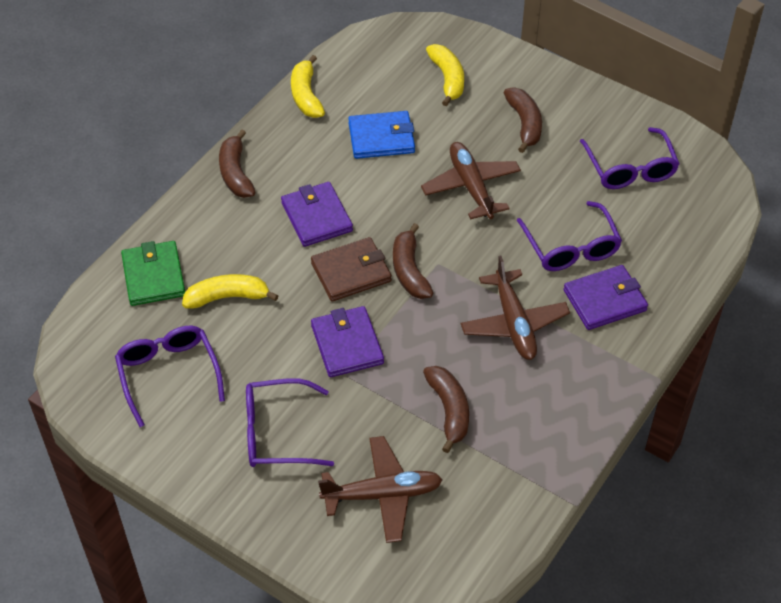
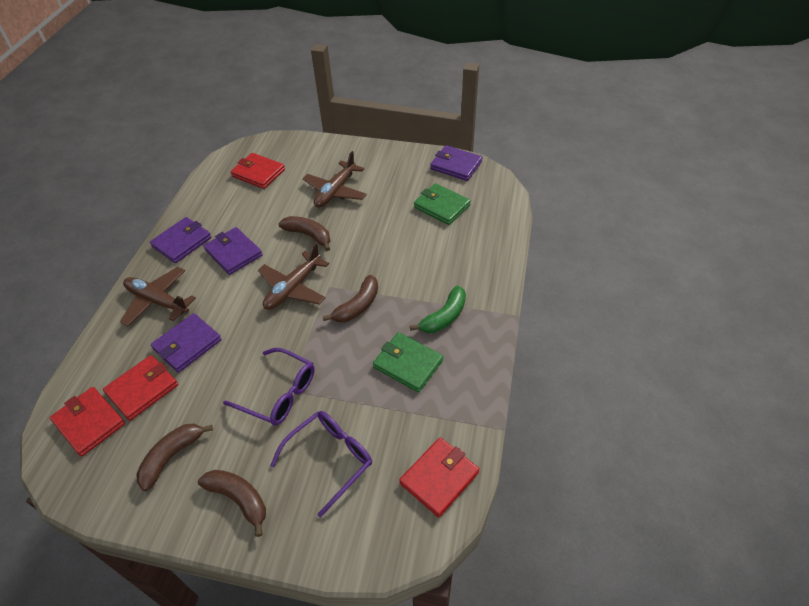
blue wallet: 1 -> 0
brown wallet: 1 -> 0
green banana: 0 -> 1
green wallet: 1 -> 2
purple glasses: 4 -> 2
purple wallet: 3 -> 4
red wallet: 0 -> 4
yellow banana: 3 -> 0

